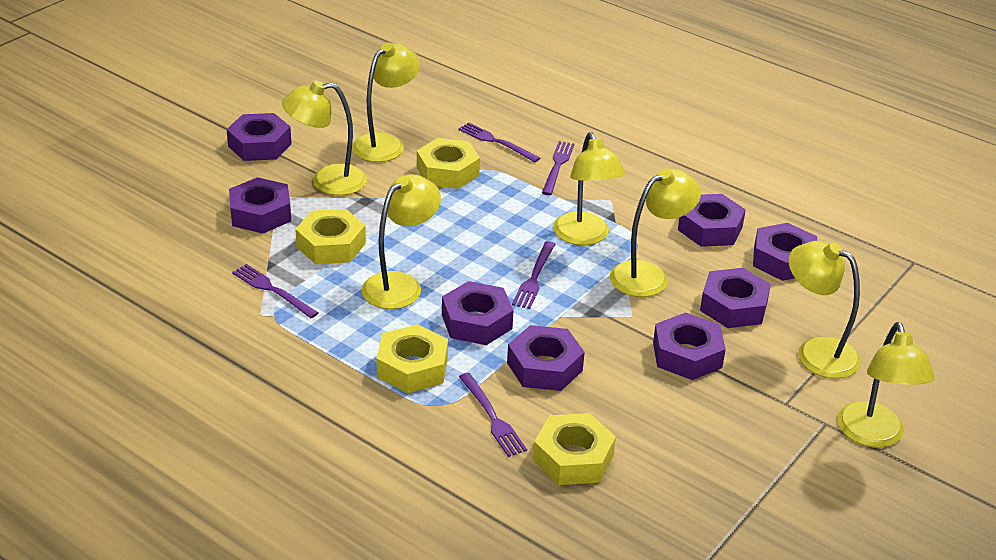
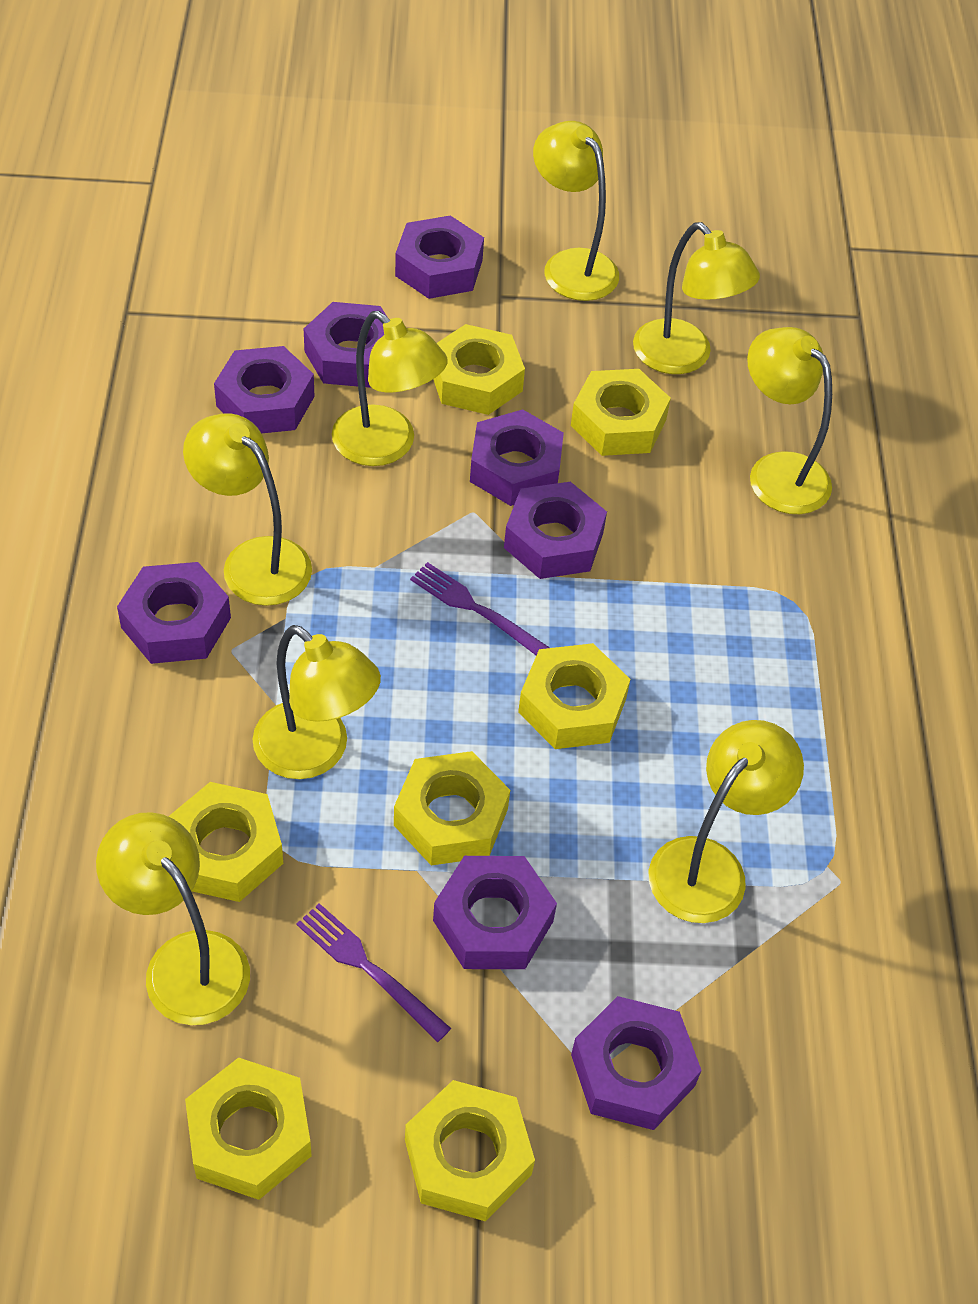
purple fork: 5 -> 2
yellow lamp: 7 -> 8
yellow nut: 4 -> 7

